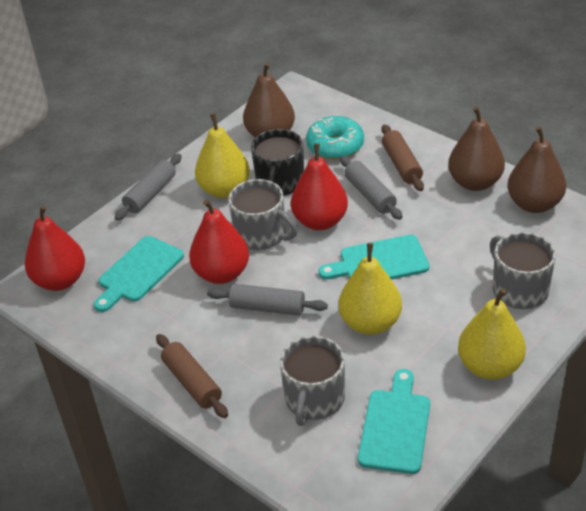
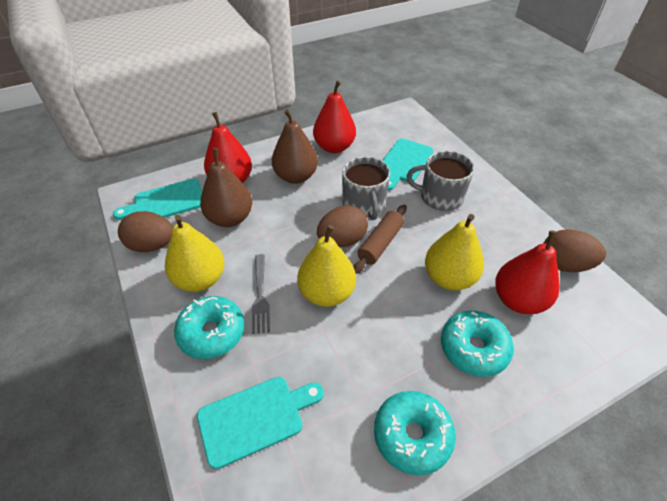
black mug: 1 -> 0
brown egg: 0 -> 3
brown pear: 3 -> 2
brown rolling pin: 2 -> 1
grey fork: 0 -> 1
grey mug: 3 -> 2
grey rolling pin: 3 -> 0
turquoise donut: 1 -> 3

